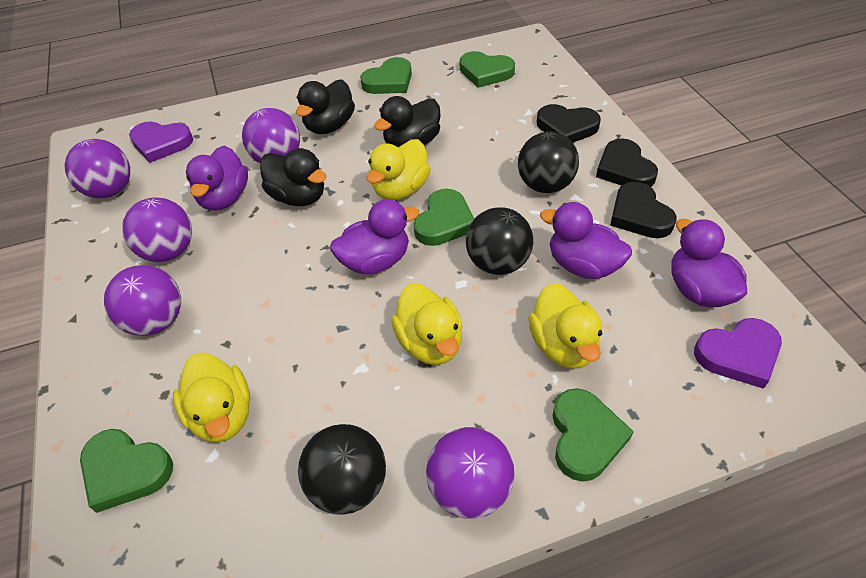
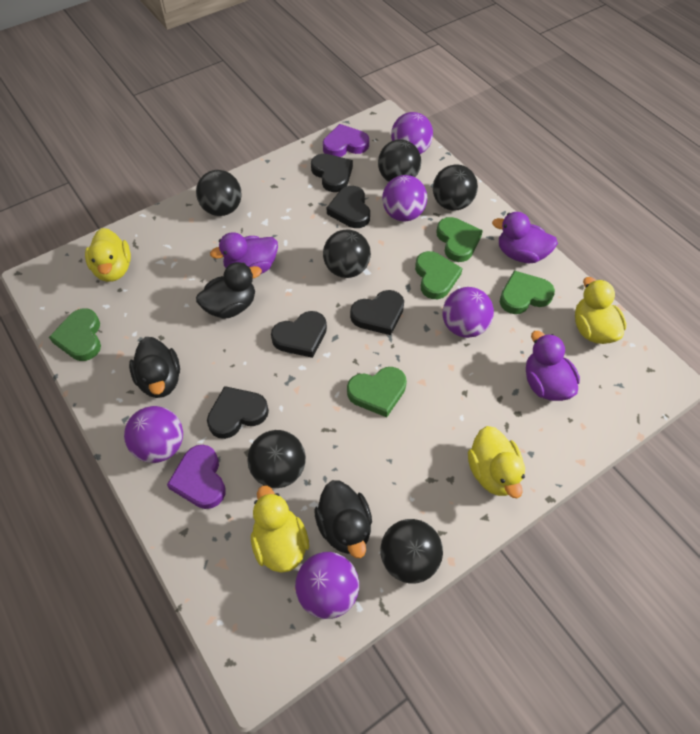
black ball: 3 -> 6
black heart: 3 -> 5
purple duck: 4 -> 3

